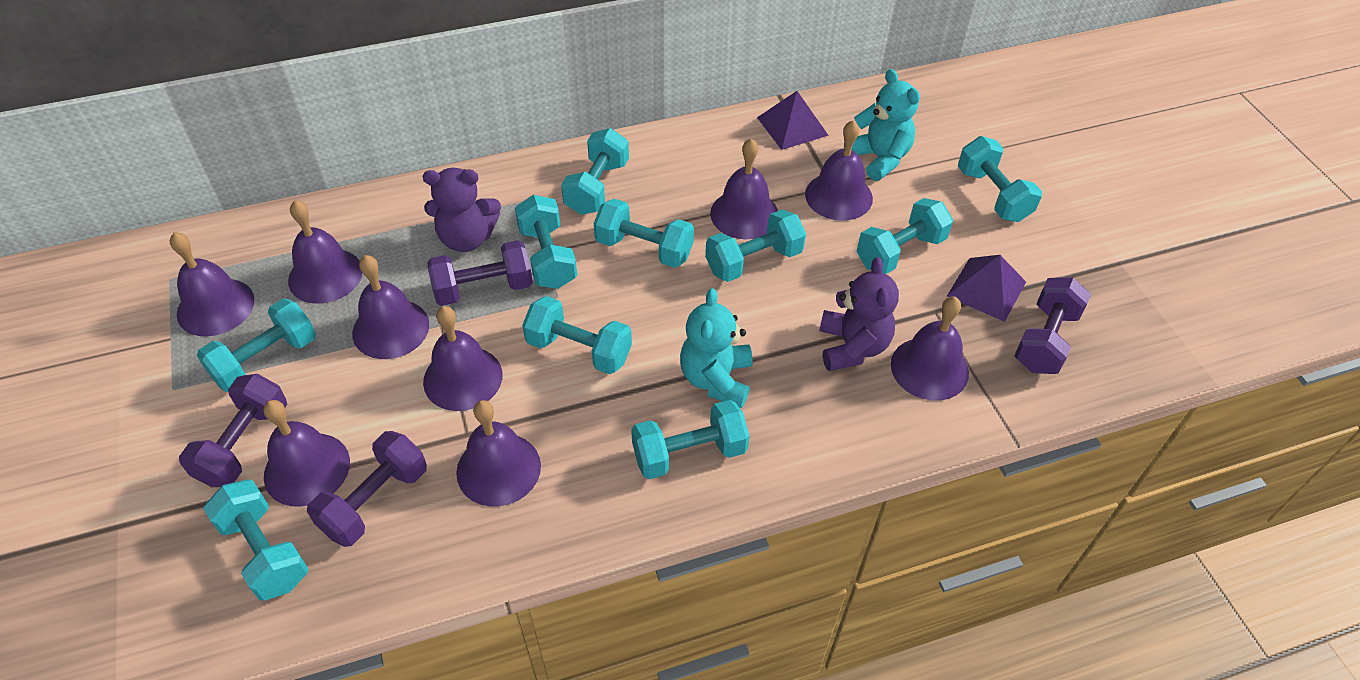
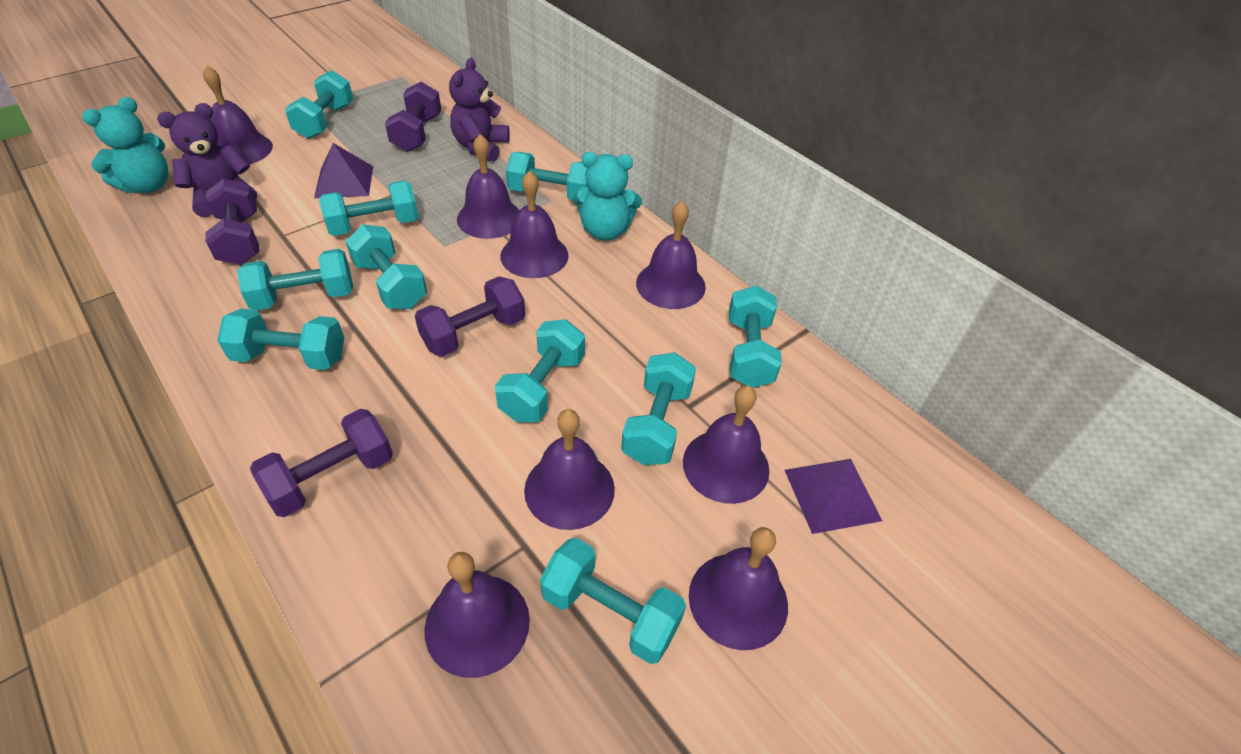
purple bell: 9 -> 8

